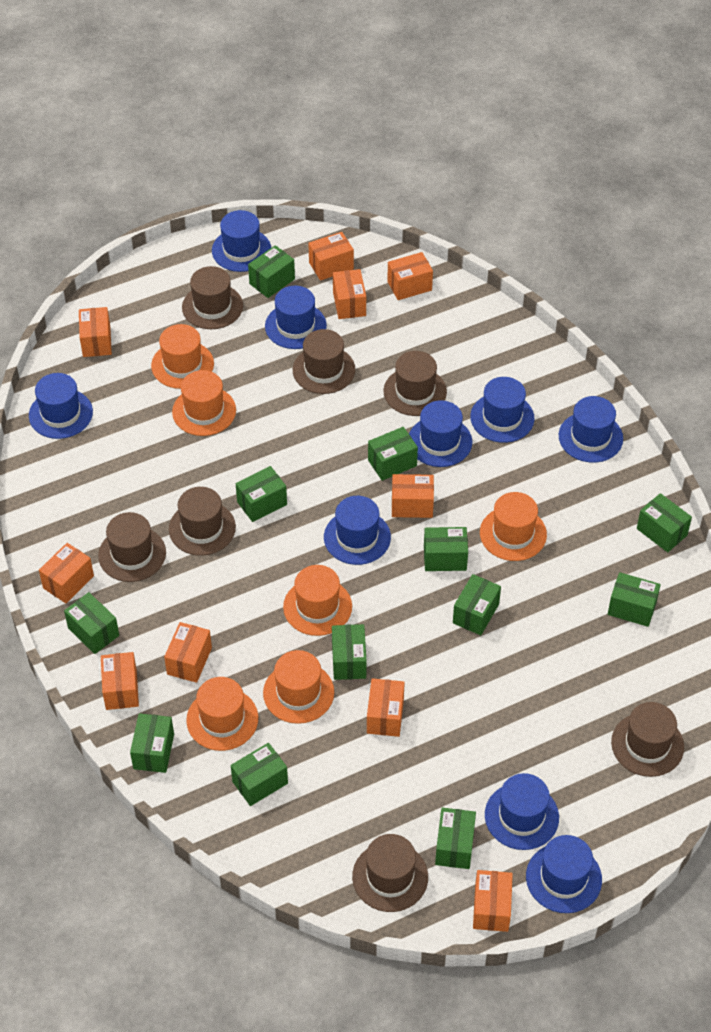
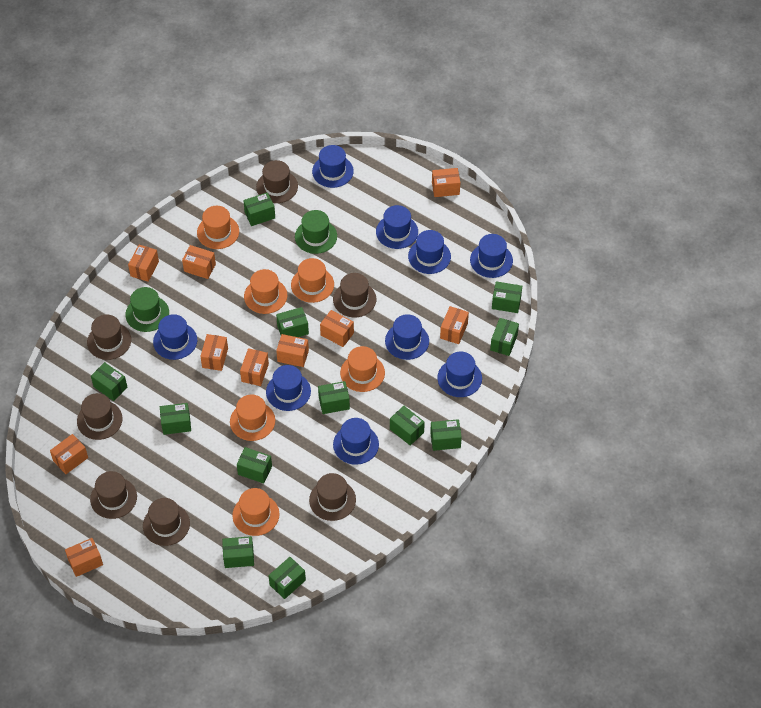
green hat: 0 -> 2

